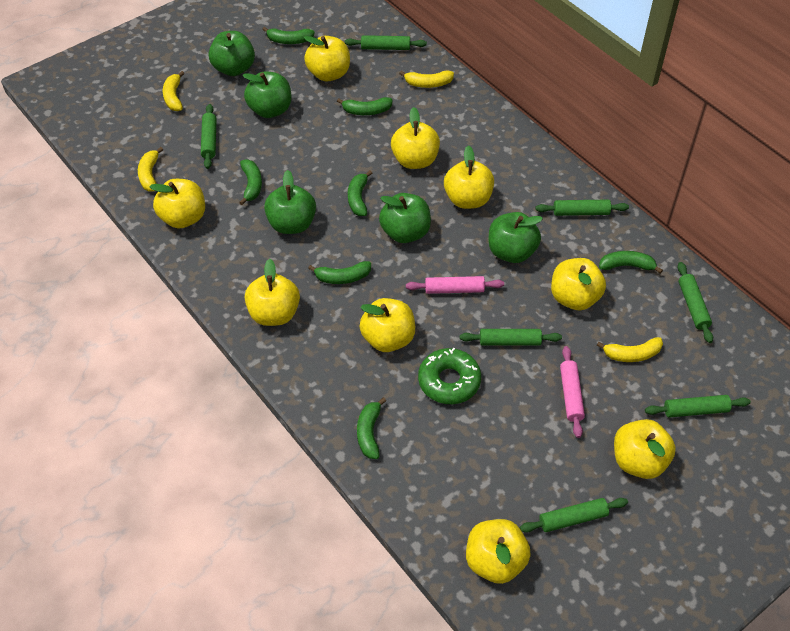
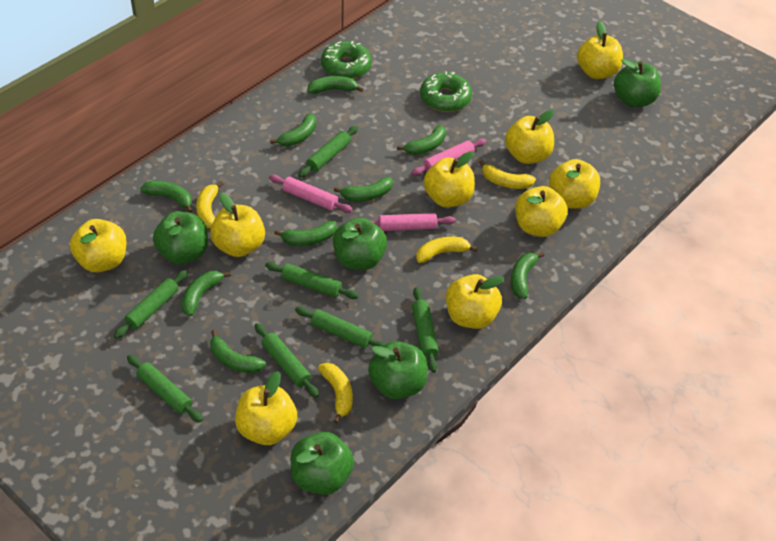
green banana: 7 -> 9
green donut: 1 -> 2
pink rolling pin: 2 -> 3

